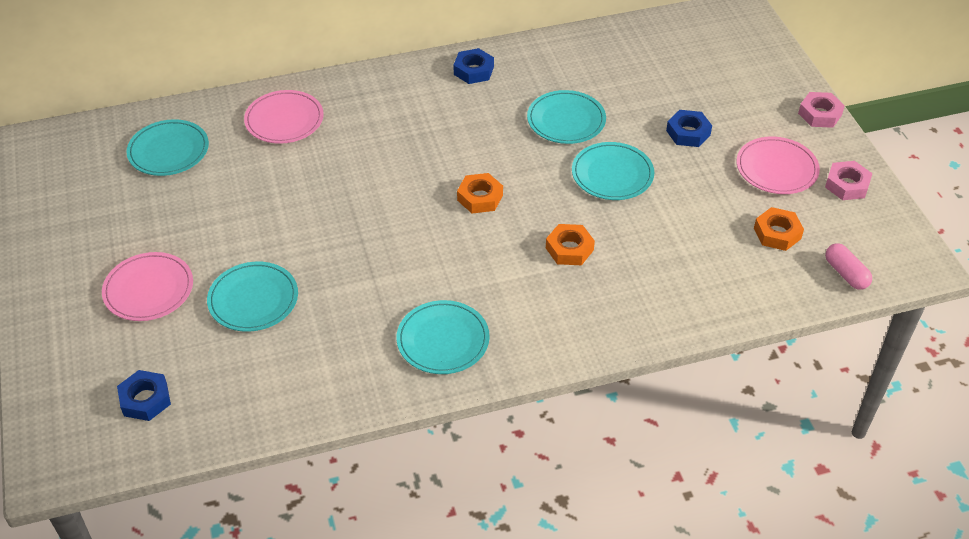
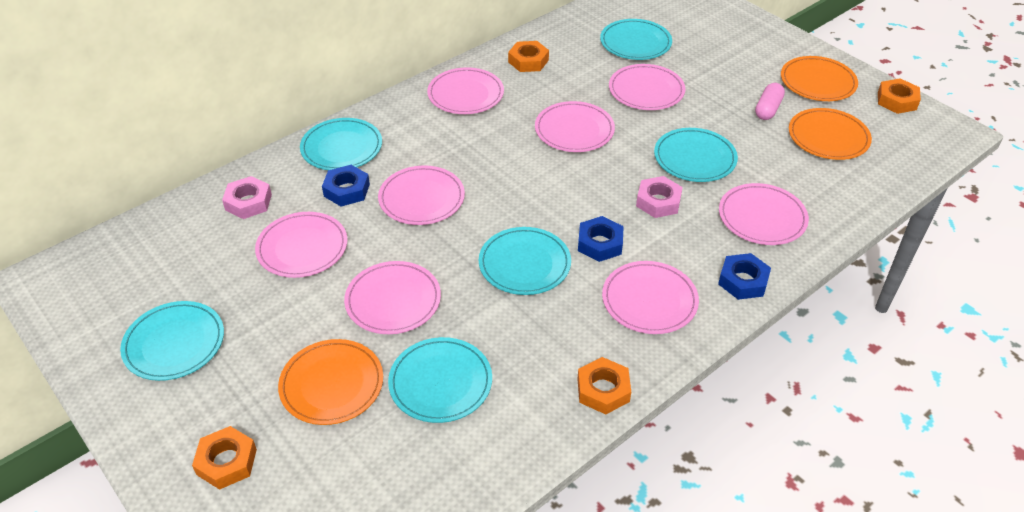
orange nut: 3 -> 4
orange plate: 0 -> 3
pink plate: 3 -> 8
turquoise plate: 5 -> 6

